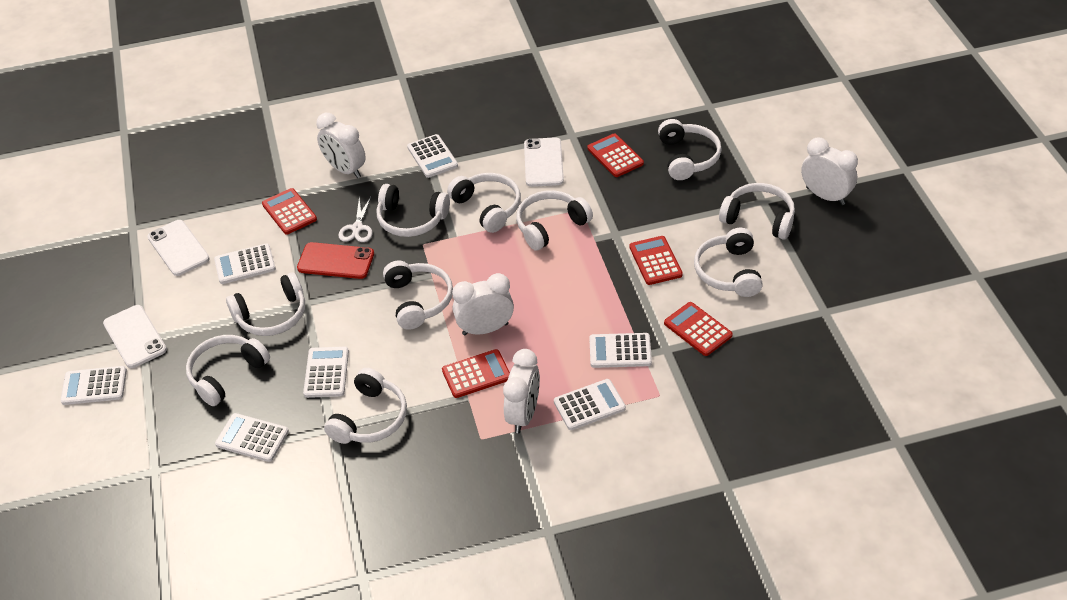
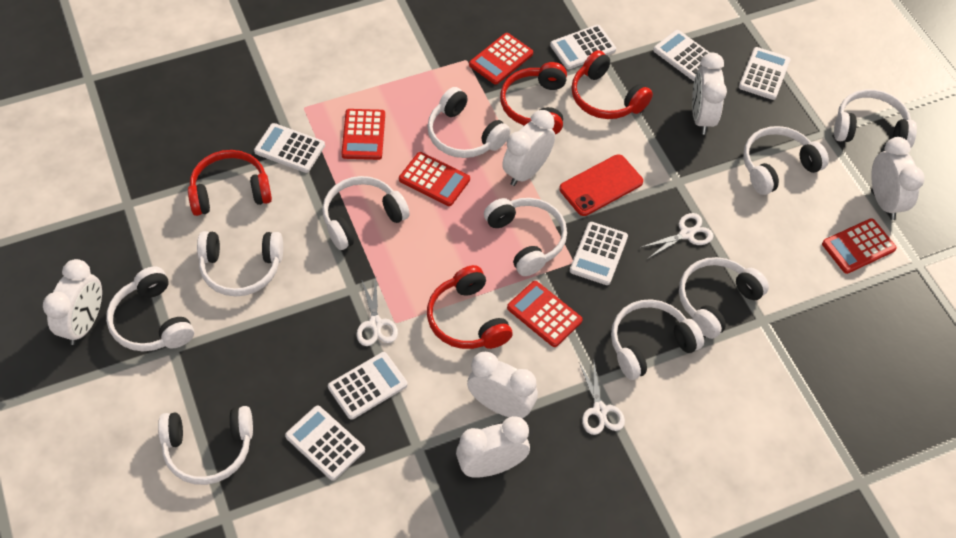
red headphones: 0 -> 4
white clock: 4 -> 6
white phone: 3 -> 0
white scissors: 1 -> 3

